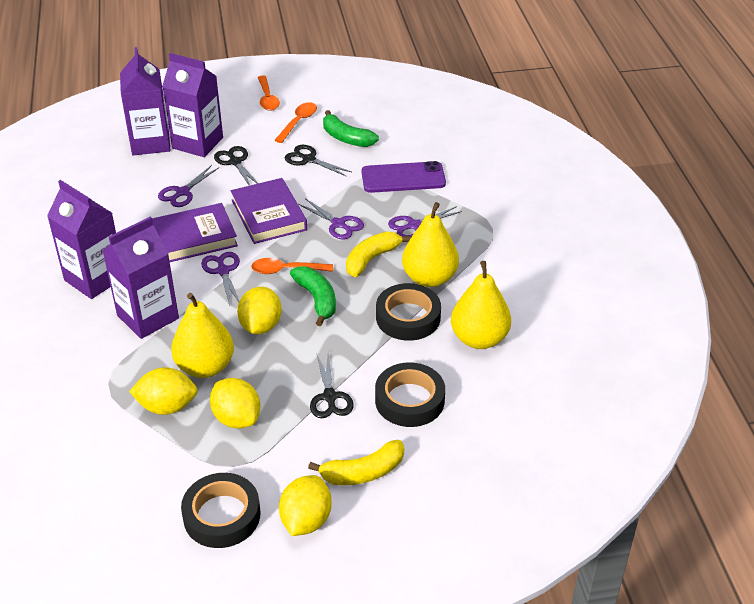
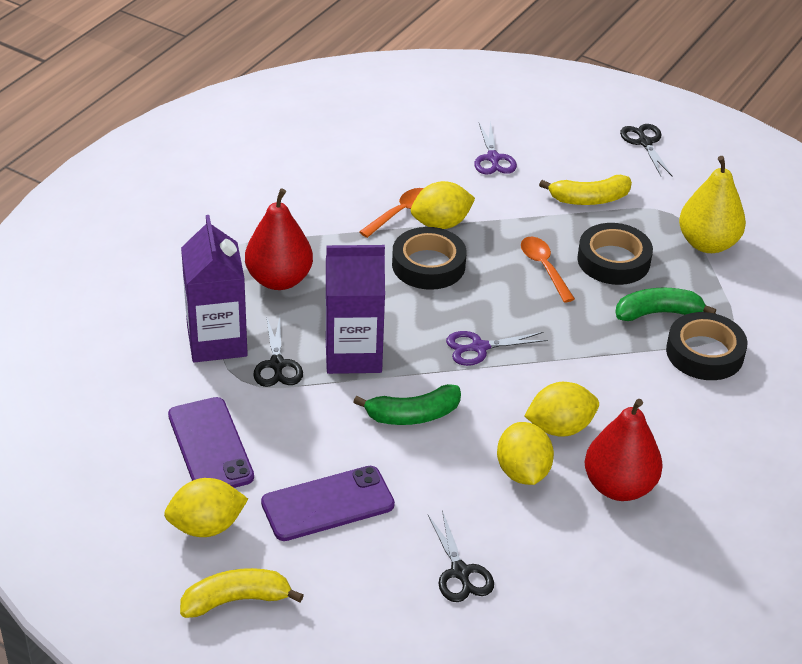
orange spoon: 3 -> 2
purple book: 2 -> 0
purple carton: 4 -> 2
purple phone: 1 -> 2
purple scissors: 4 -> 2
red pear: 0 -> 2
yellow pear: 3 -> 1

